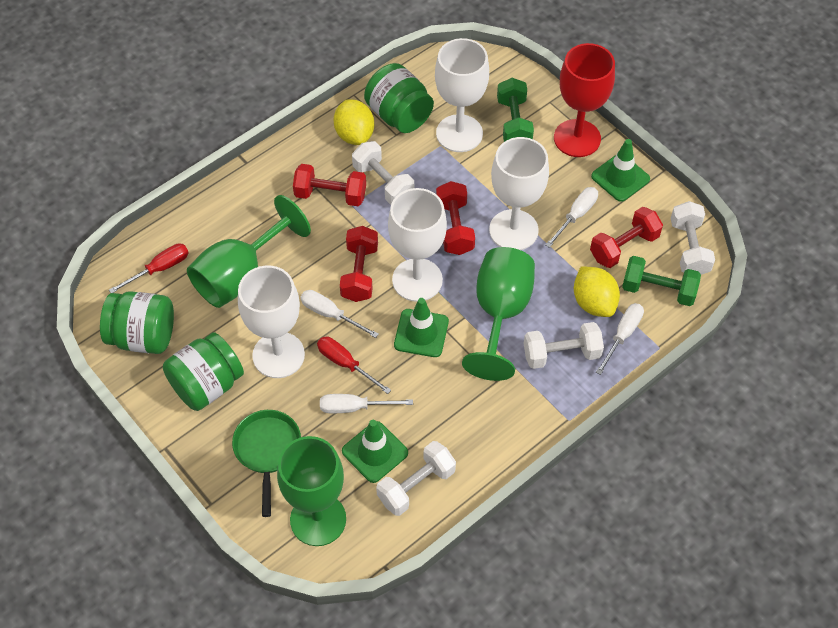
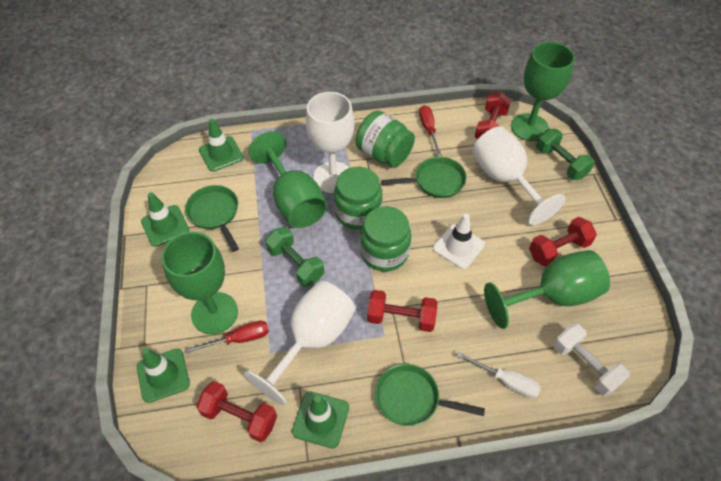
green goblet: 3 -> 4
green pan: 1 -> 3
green traffic cone: 3 -> 4
red goblet: 1 -> 0
white dumbbell: 4 -> 1
white goblet: 4 -> 3
white screwdriver: 4 -> 1
white traffic cone: 0 -> 1
yellow lemon: 2 -> 0

